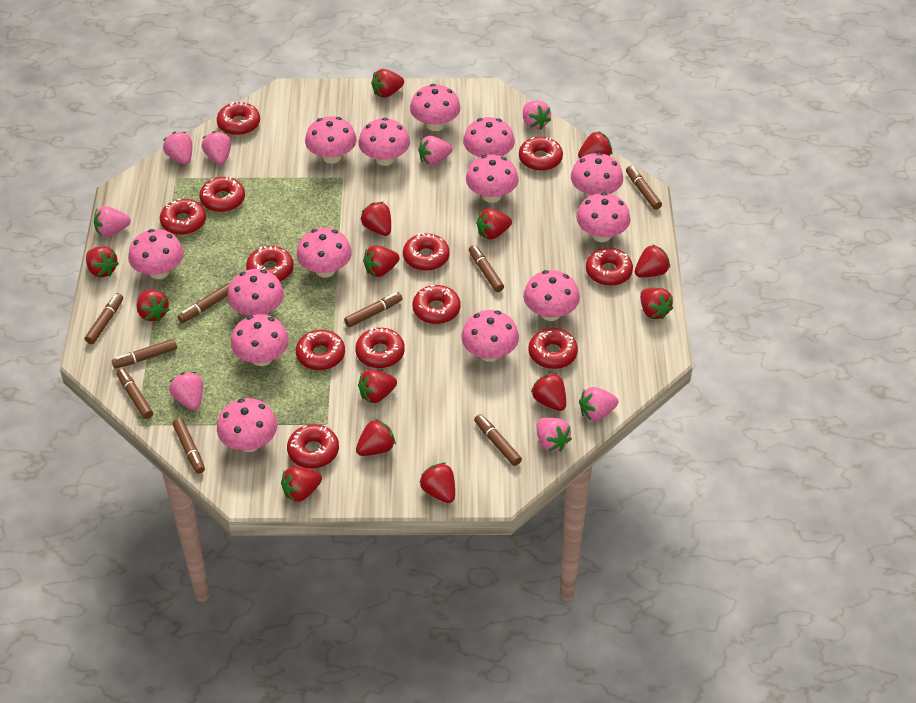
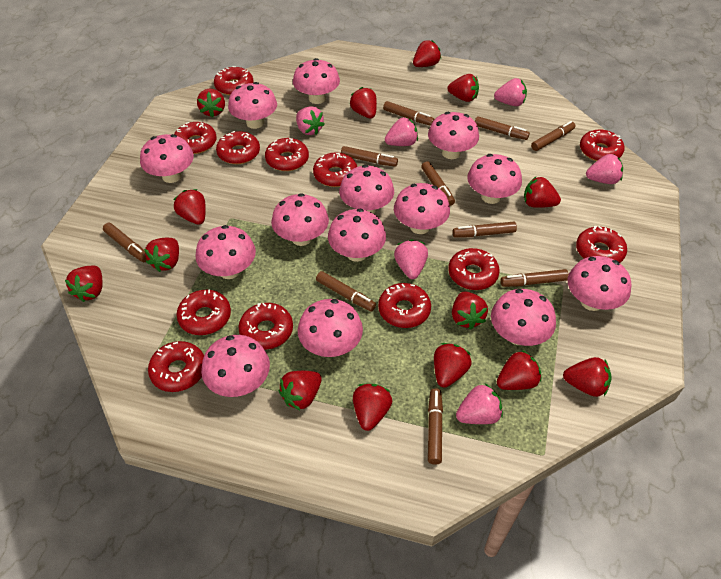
brown marker: 9 -> 10
pink strawberry: 8 -> 6

